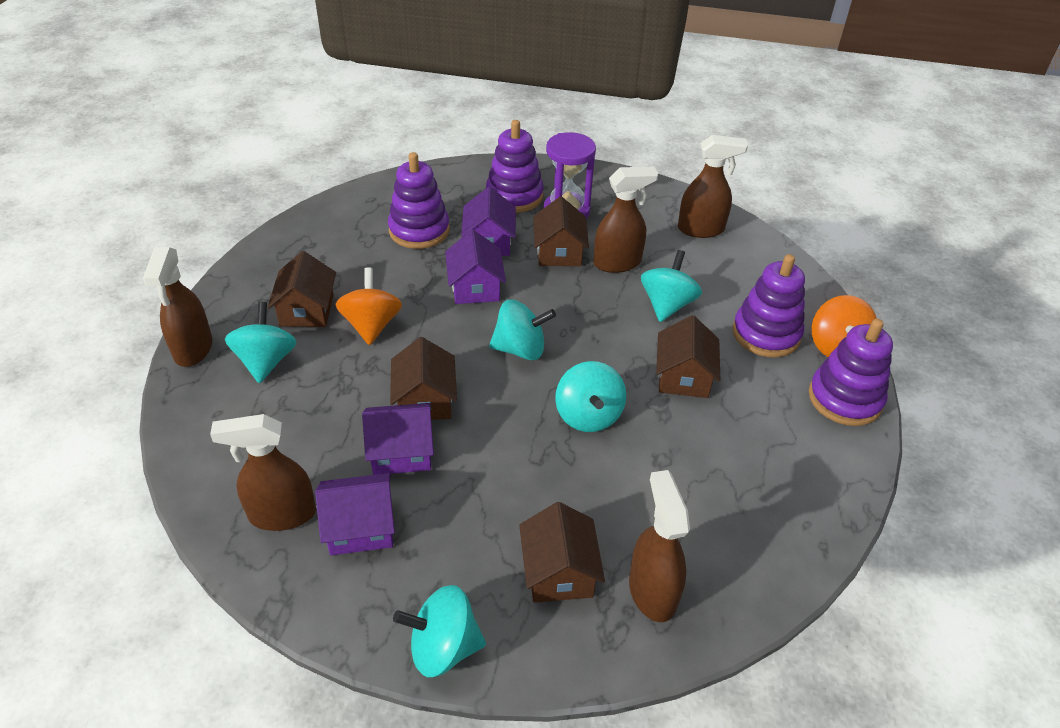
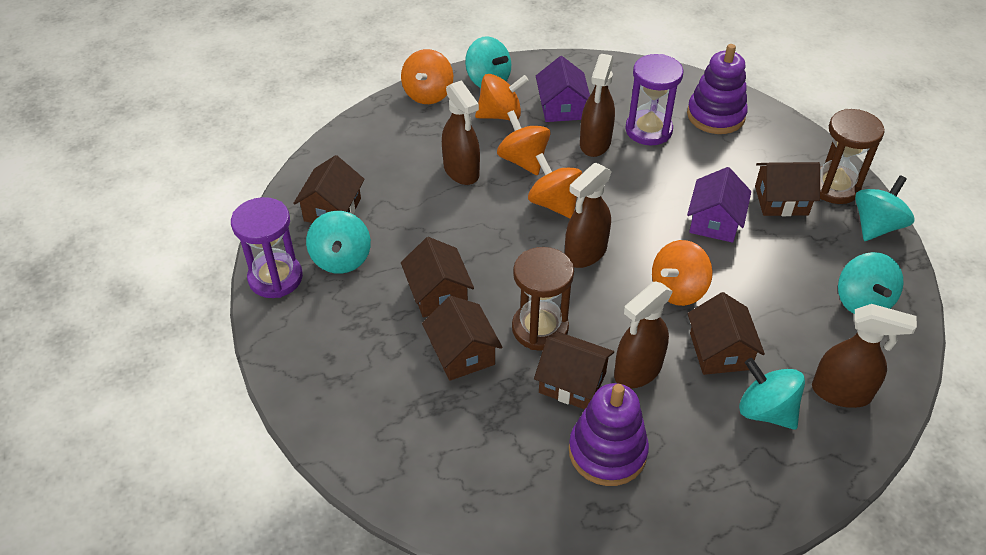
brown hourglass: 0 -> 2
brown house: 5 -> 6
orange spinning top: 2 -> 5
purple hourglass: 1 -> 2
purple house: 4 -> 2
purple stacking toy: 4 -> 2

